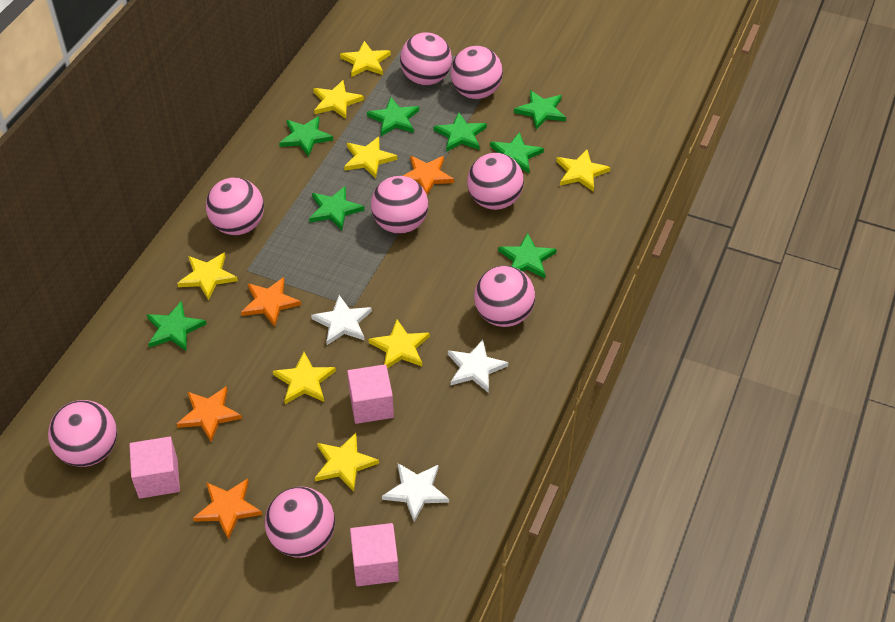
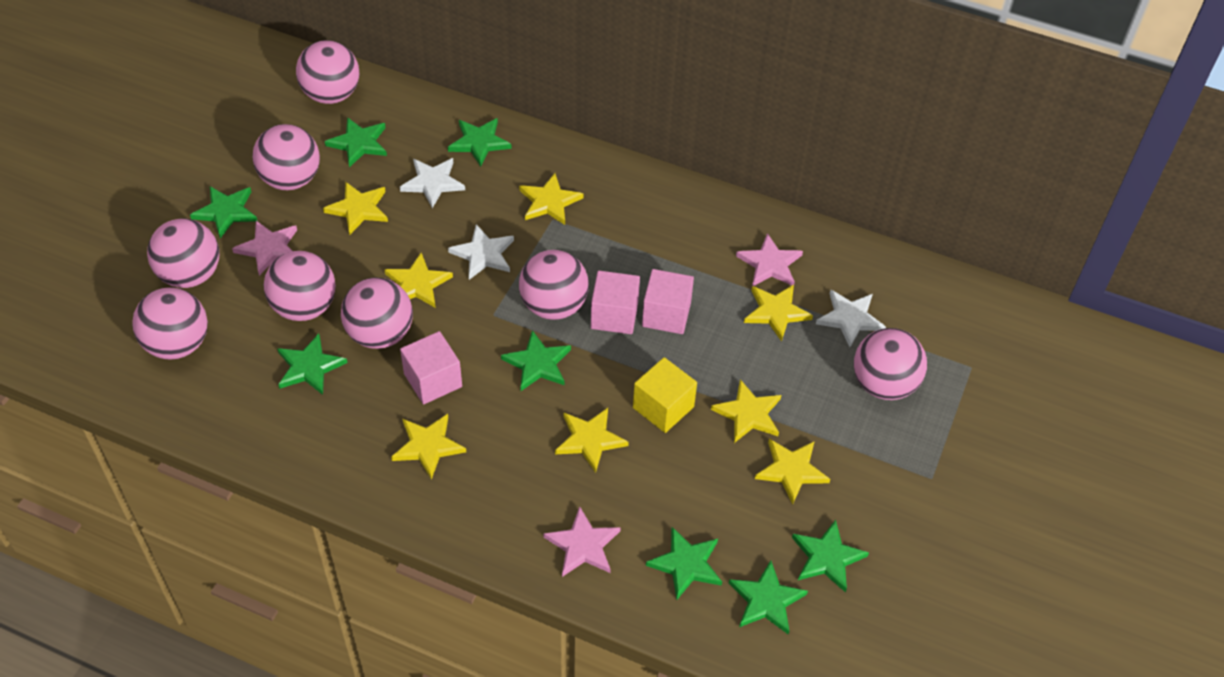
orange star: 4 -> 0
pink star: 0 -> 3
yellow cube: 0 -> 1

